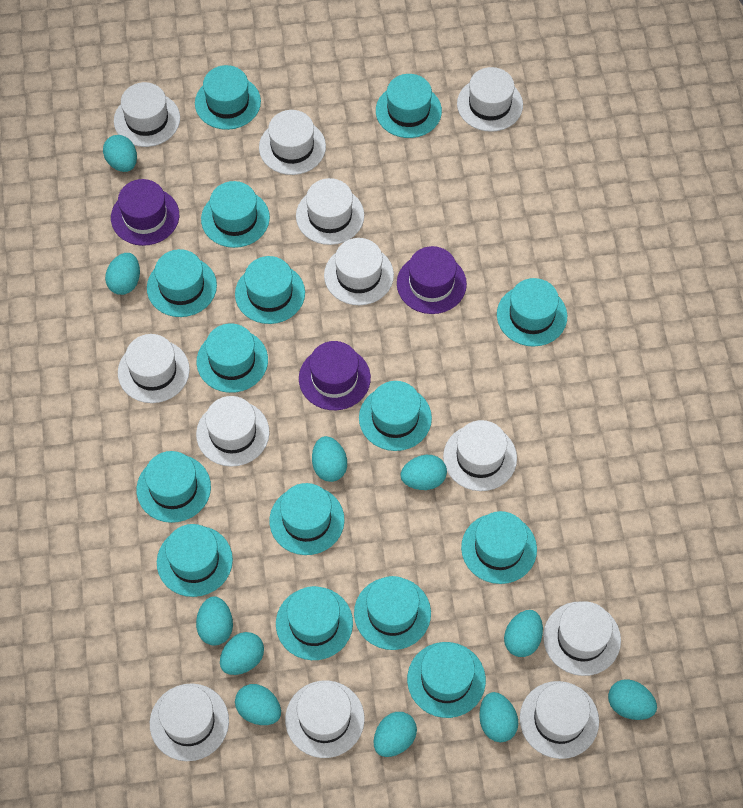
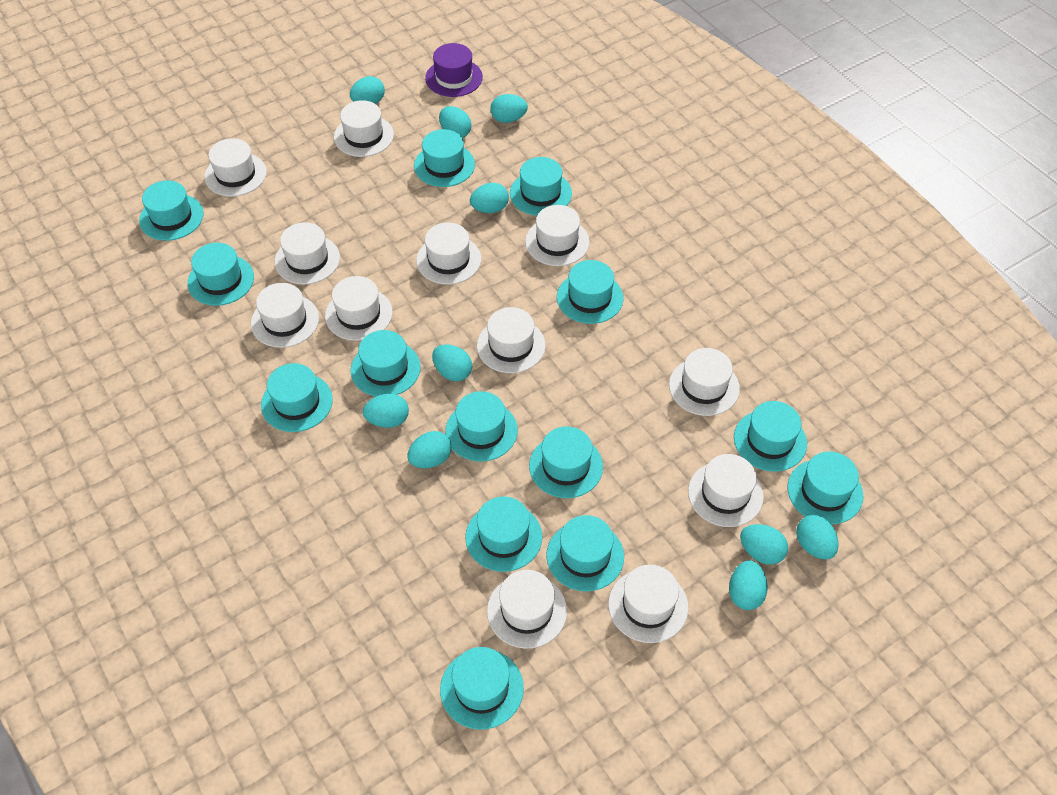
purple hat: 3 -> 1
turquoise egg: 11 -> 10
turquoise hat: 15 -> 14

